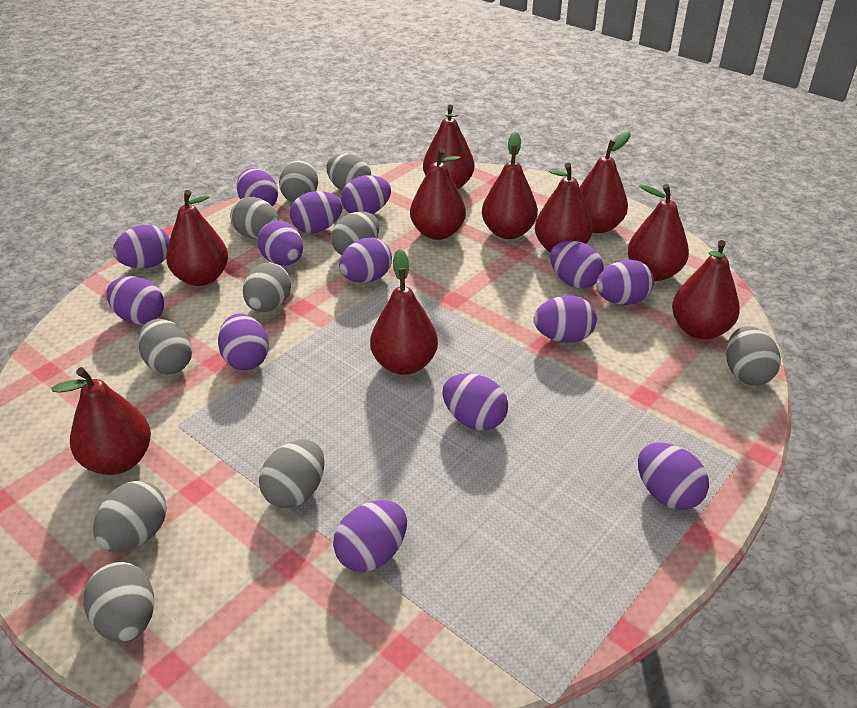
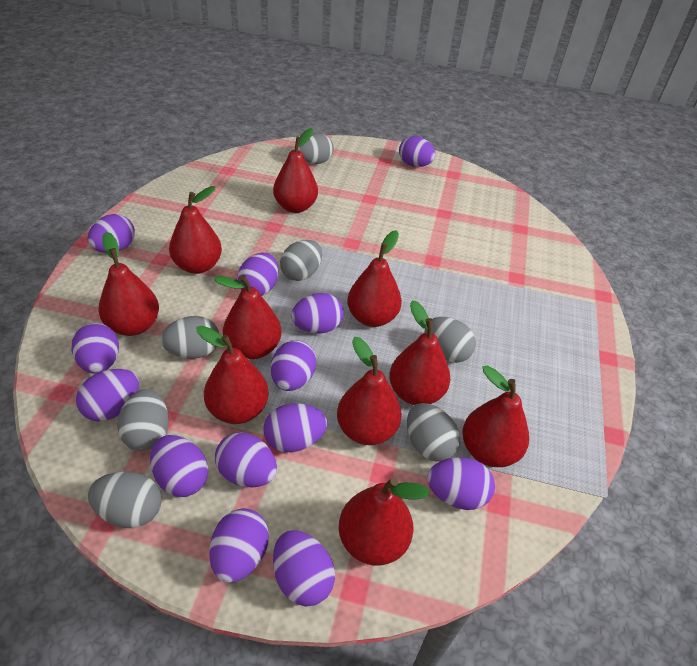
grey egg: 10 -> 7
purple egg: 14 -> 13

